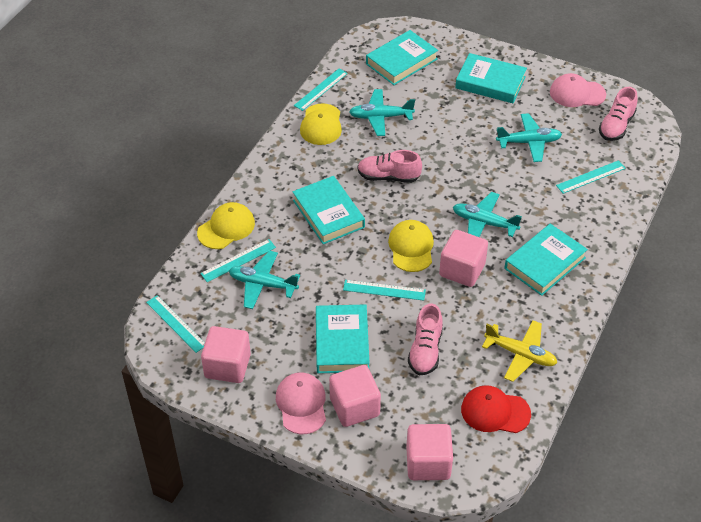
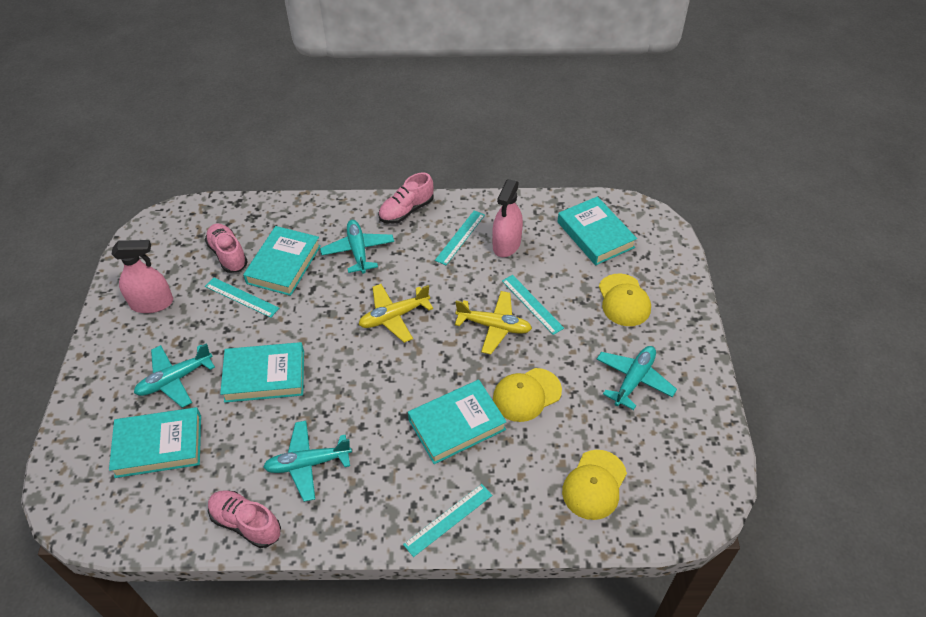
pink cap: 2 -> 0
pink cube: 4 -> 0
pink spray bottle: 0 -> 2
red cap: 1 -> 0
turquoise ruler: 5 -> 4
yellow plane: 1 -> 2

